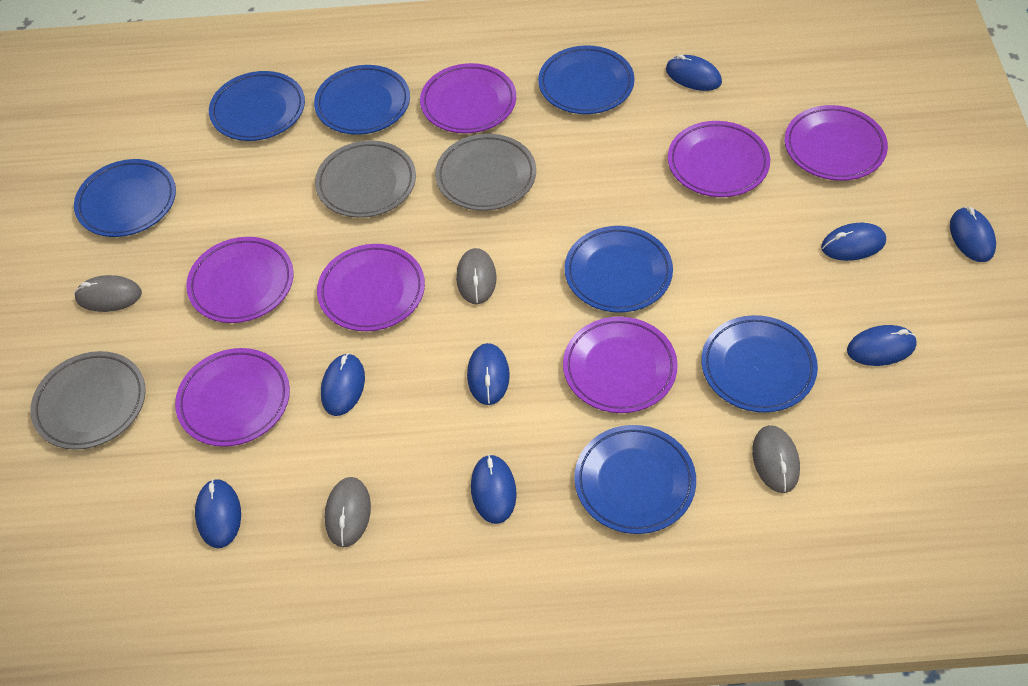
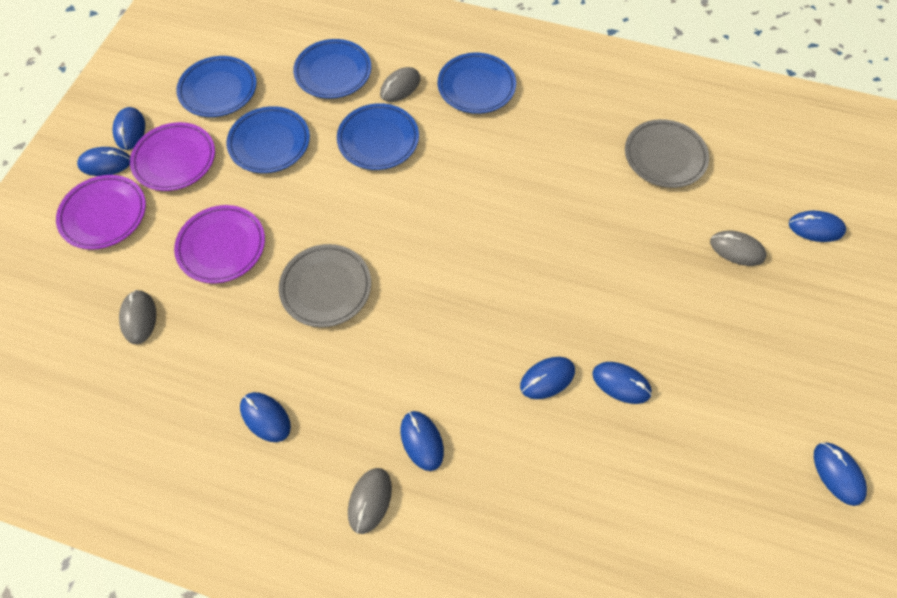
blue plate: 7 -> 5
grey plate: 3 -> 2
purple plate: 7 -> 3

